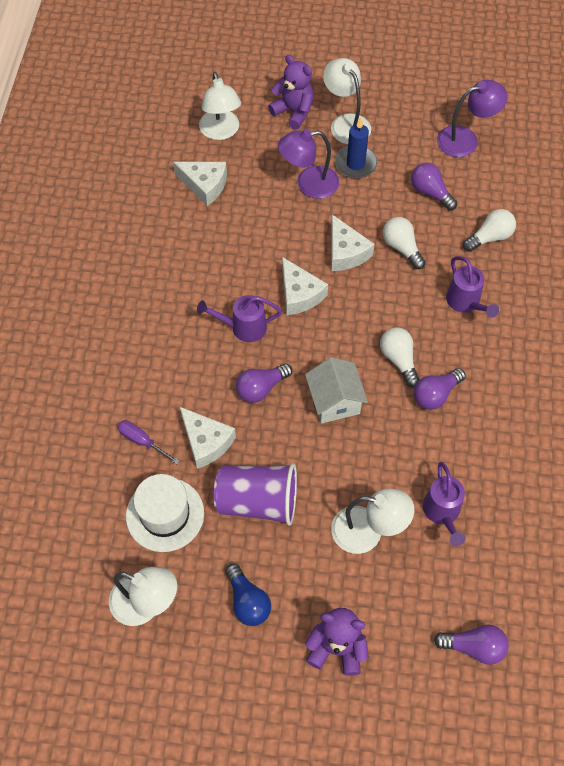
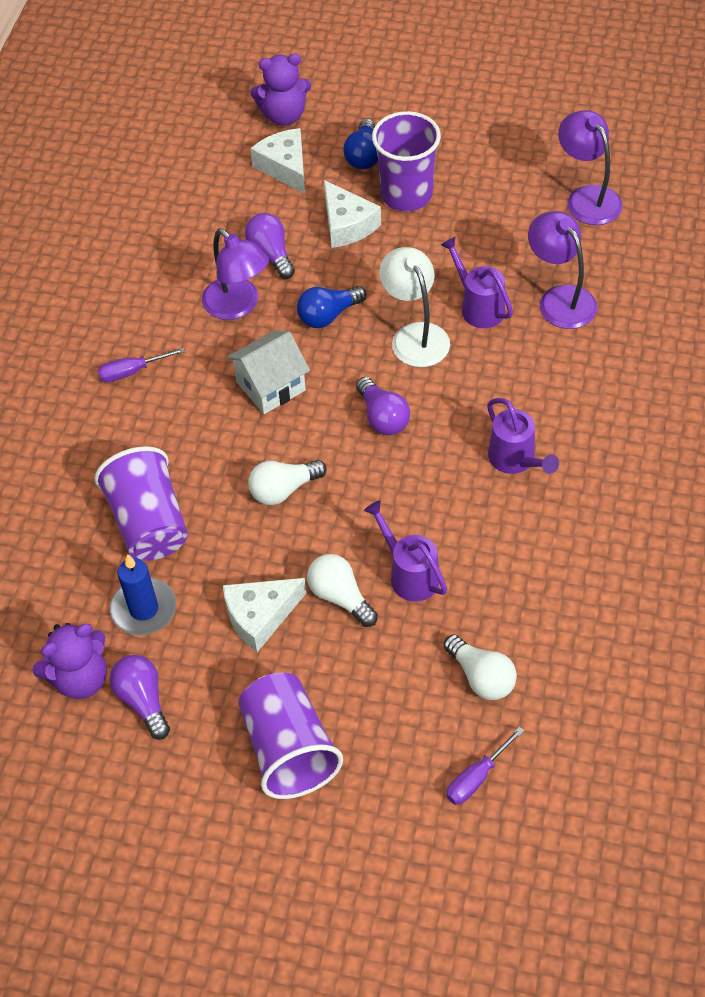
blue light bulb: 1 -> 2
purple cup: 1 -> 3
purple lamp: 2 -> 3
purple light bulb: 4 -> 3
purple screwdriver: 1 -> 2
white cheese: 4 -> 3
white hat: 1 -> 0
white lamp: 4 -> 1

